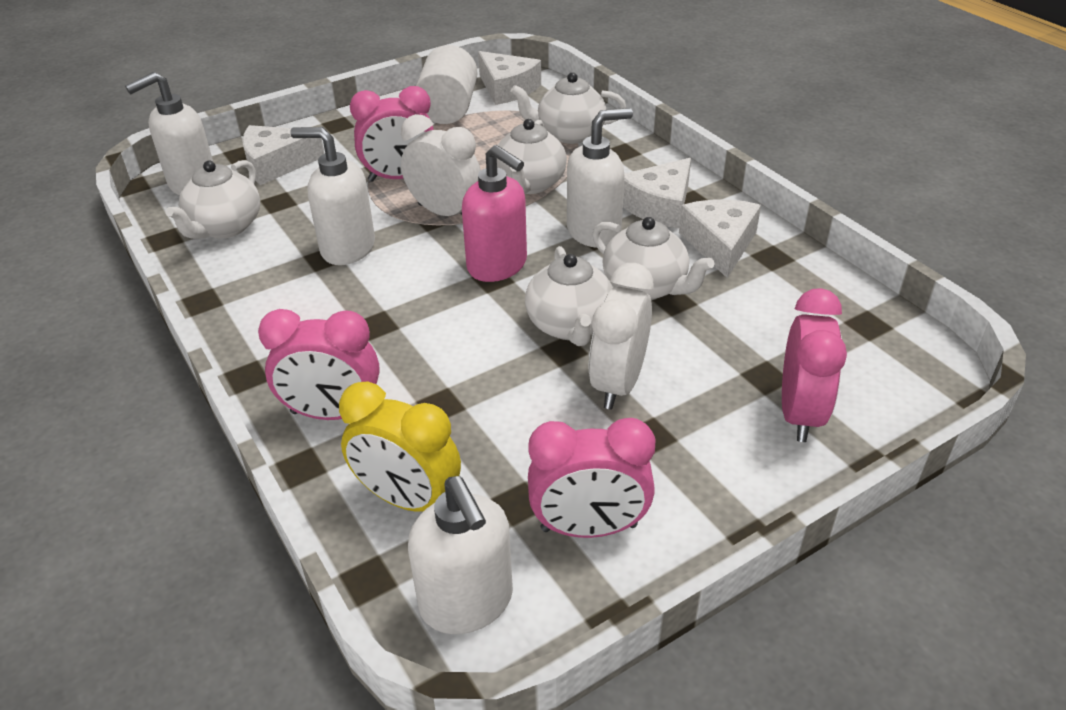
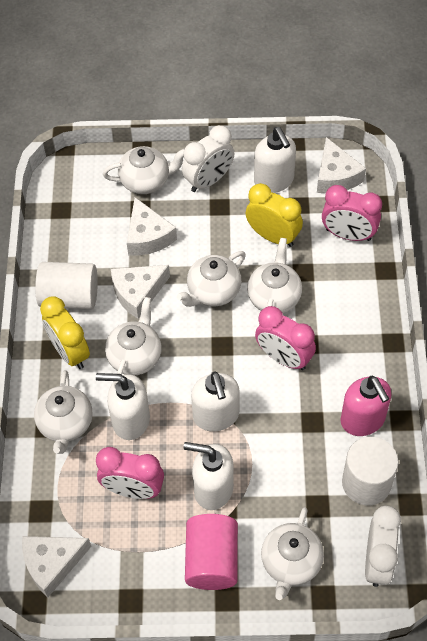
pink clock: 4 -> 3
pink cylinder: 0 -> 1
white cylinder: 1 -> 2
white teapot: 5 -> 6
yellow clock: 1 -> 2

